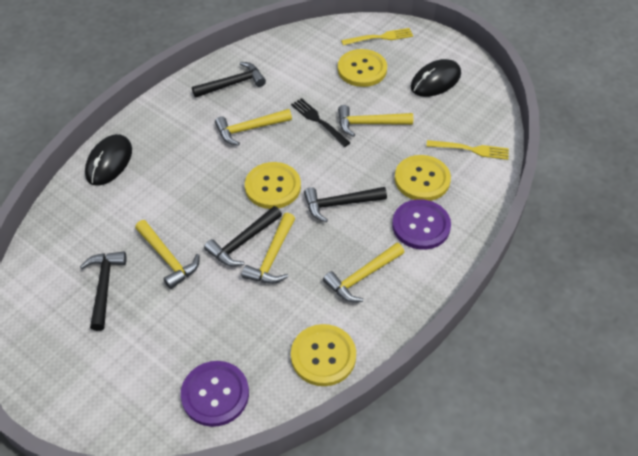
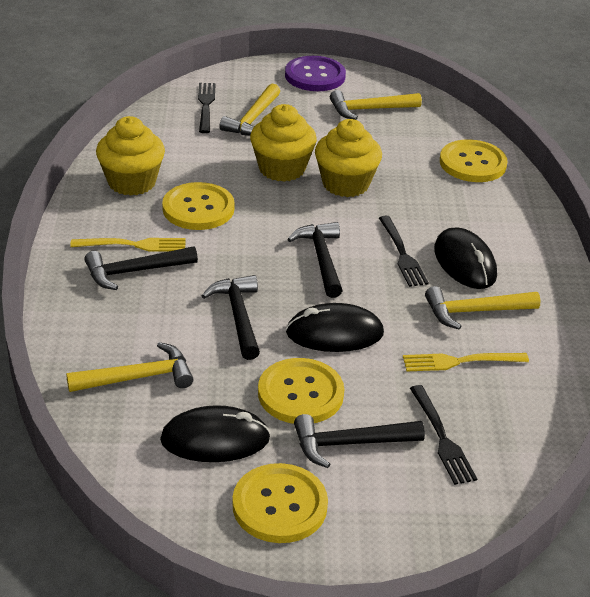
black fork: 1 -> 3
black mouse: 2 -> 3
purple button: 2 -> 1
yellow cupcake: 0 -> 3
yellow hammer: 5 -> 4

